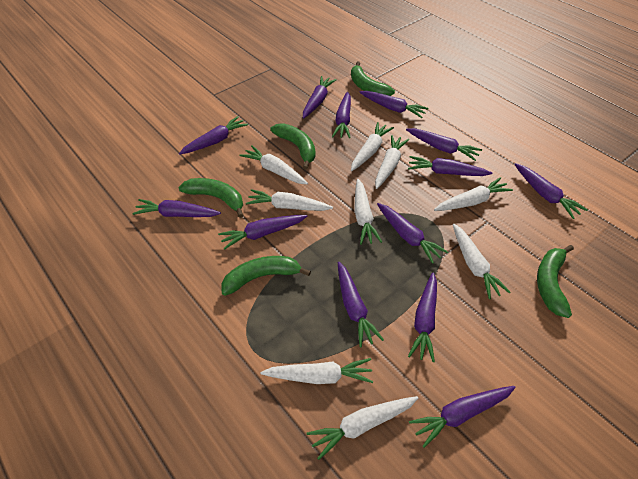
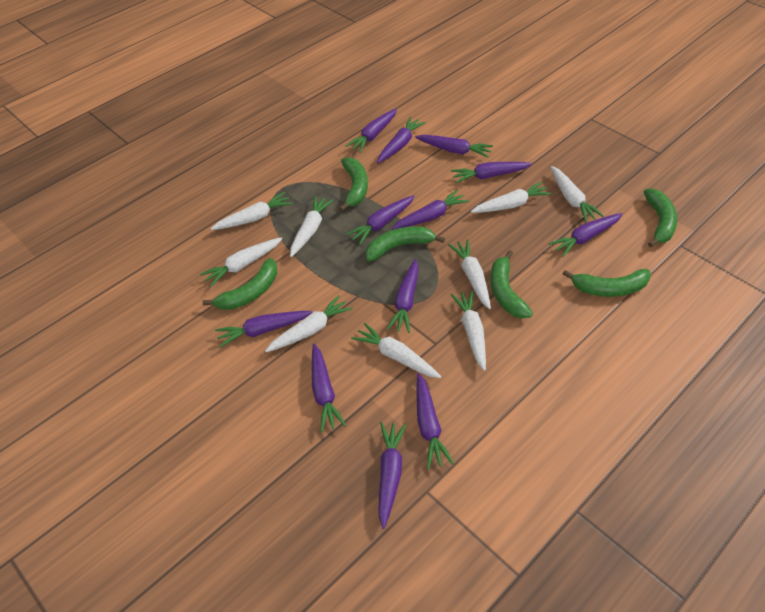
green banana: 5 -> 6
purple carrot: 13 -> 12

